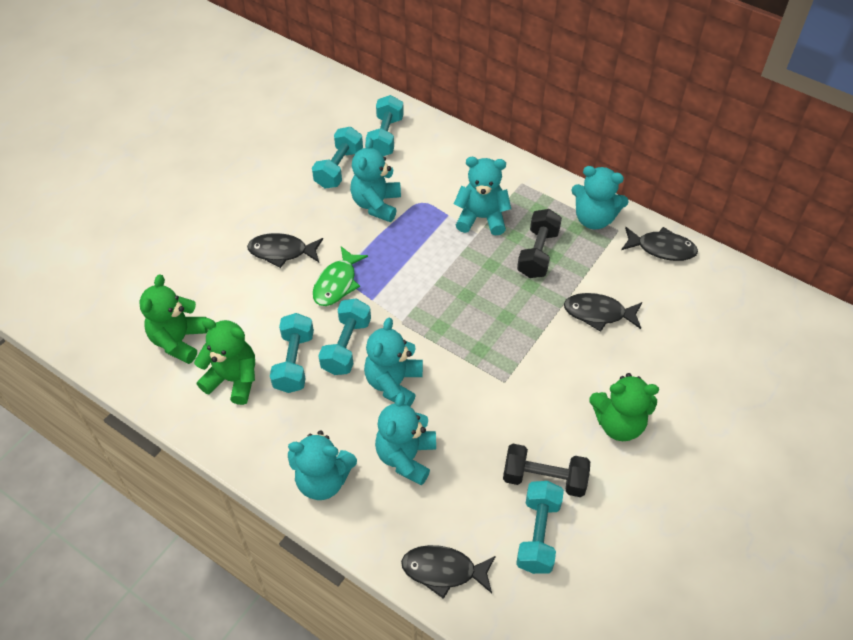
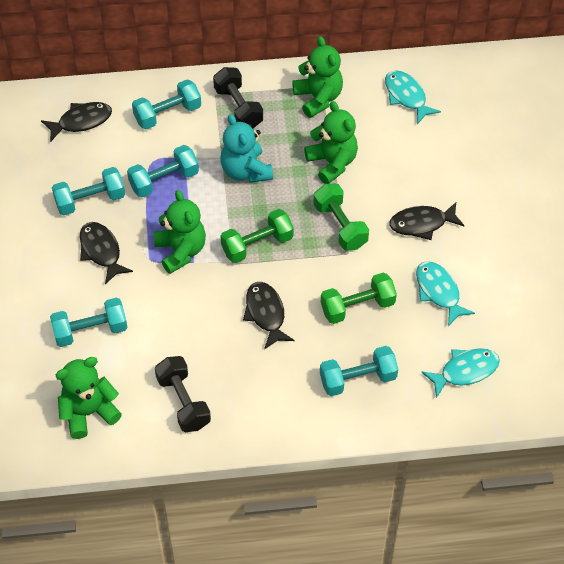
green dumbbell: 0 -> 3
green fish: 1 -> 0
green teddy bear: 3 -> 4
turquoise fish: 0 -> 3
turquoise teddy bear: 6 -> 1

